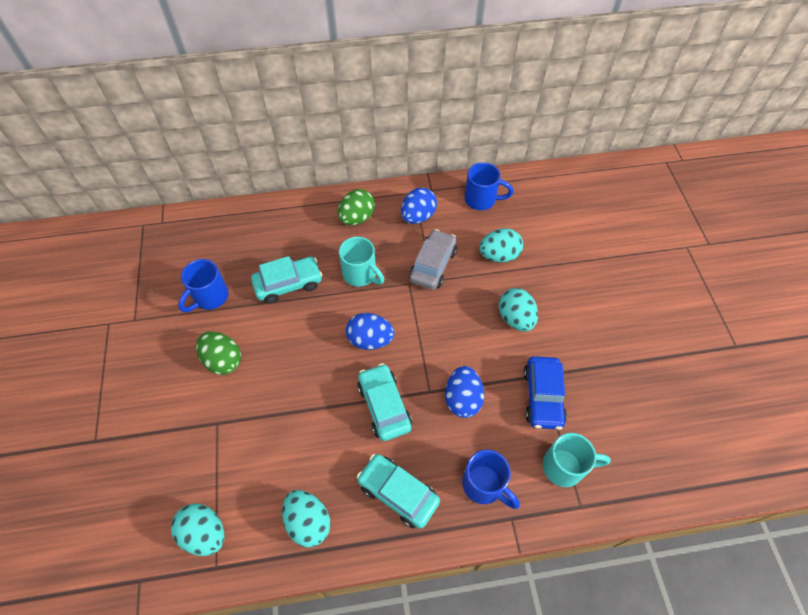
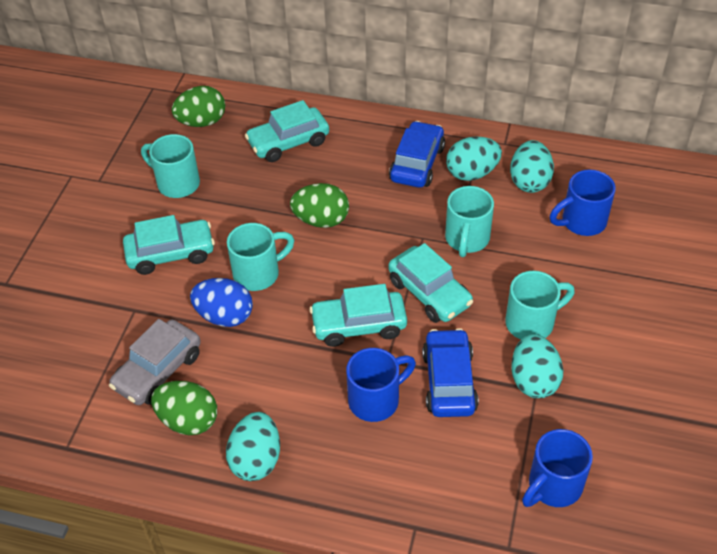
blue car: 1 -> 2
blue egg: 3 -> 1
green egg: 2 -> 3
turquoise car: 3 -> 4
turquoise mug: 2 -> 4

